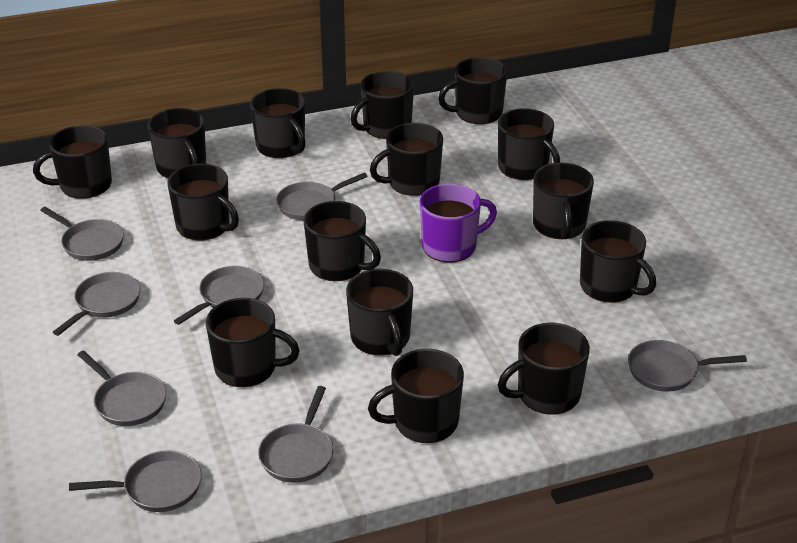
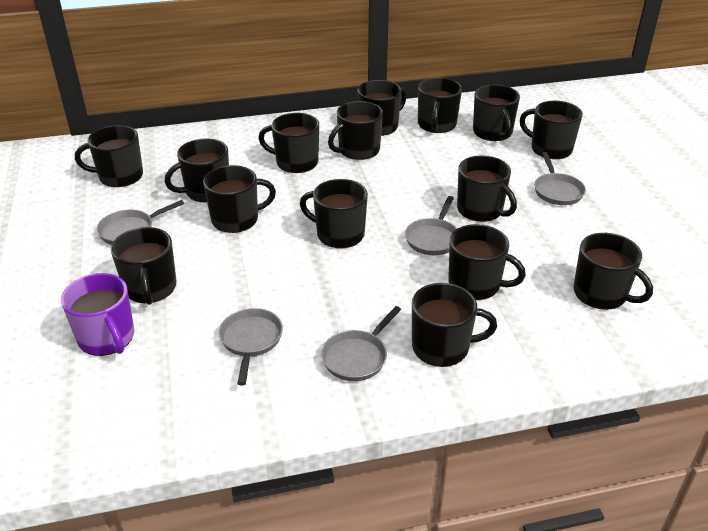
grey pan: 8 -> 5

